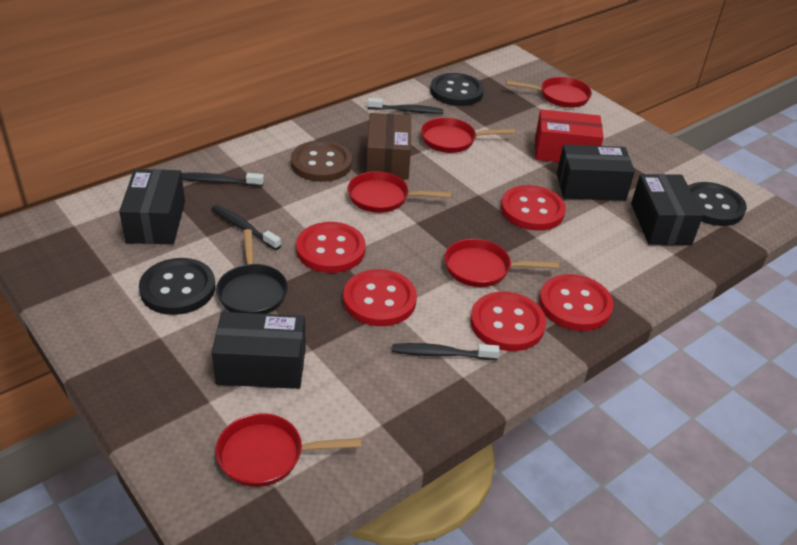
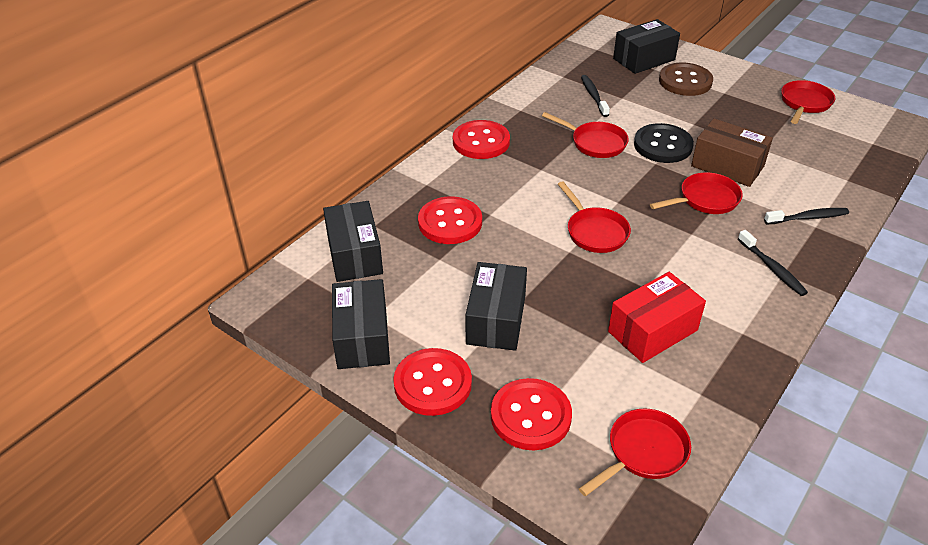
black button: 3 -> 1
black pan: 1 -> 0
black toothbrush: 4 -> 3
red button: 5 -> 4

